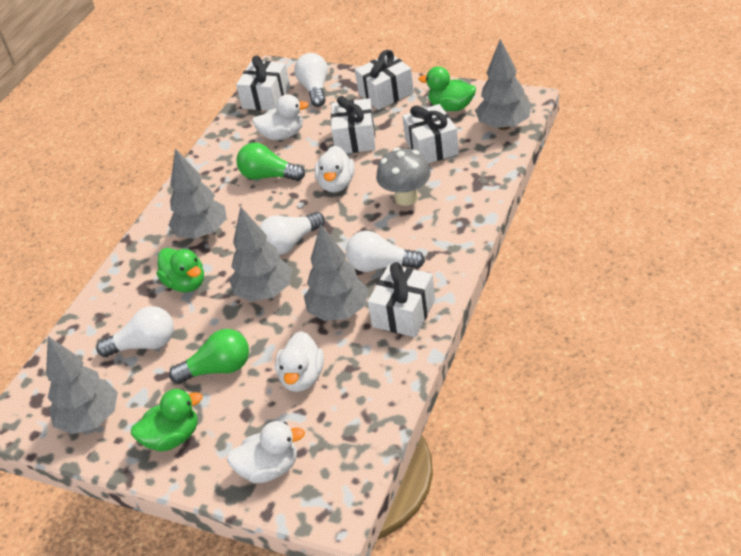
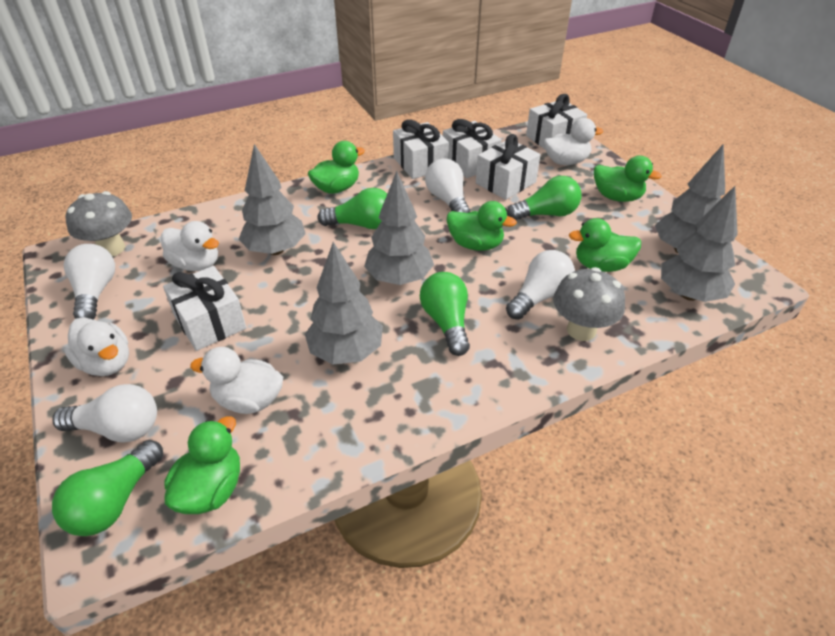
green duck: 3 -> 5
green light bulb: 2 -> 4
grey mushroom: 1 -> 2

